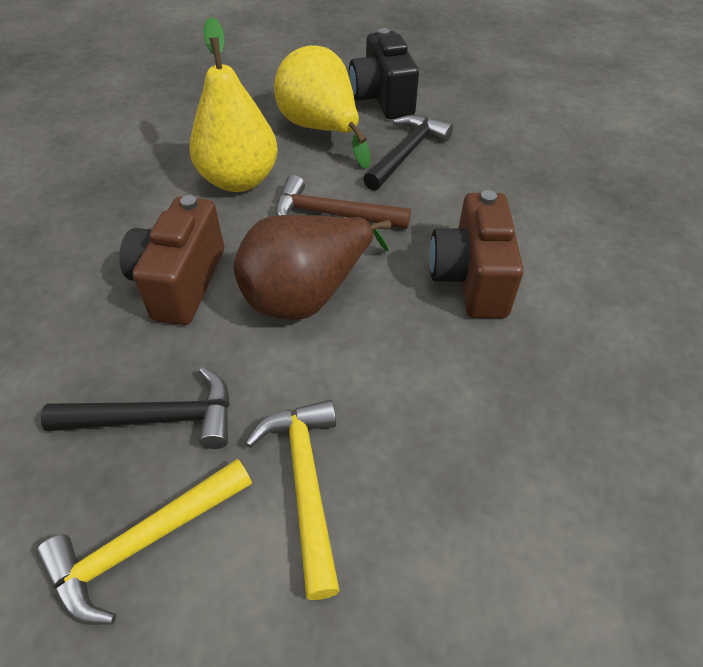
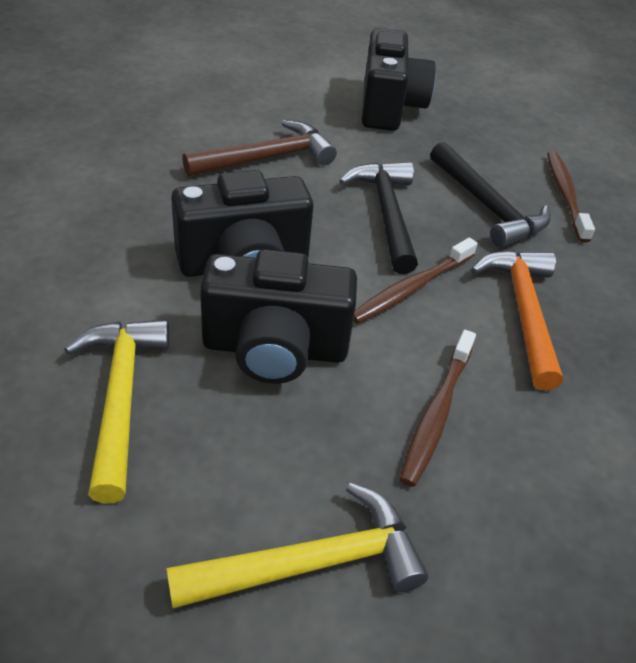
black camera: 1 -> 3
brown camera: 2 -> 0
brown pear: 1 -> 0
brown toothbrush: 0 -> 3
orange hammer: 0 -> 1
yellow pear: 2 -> 0

